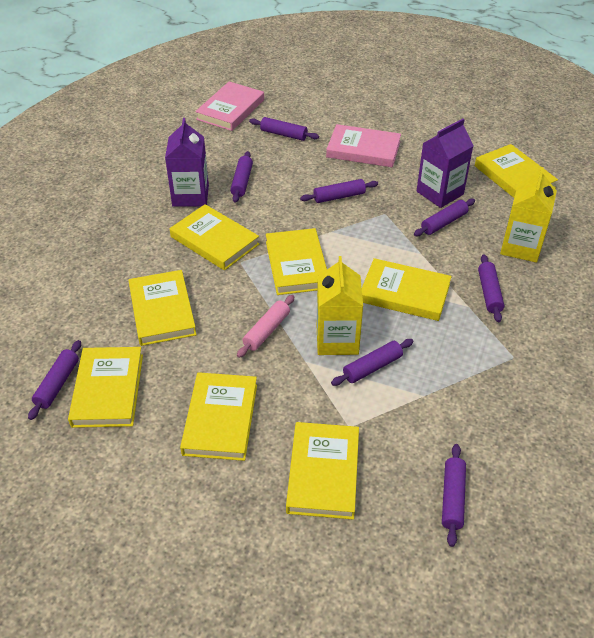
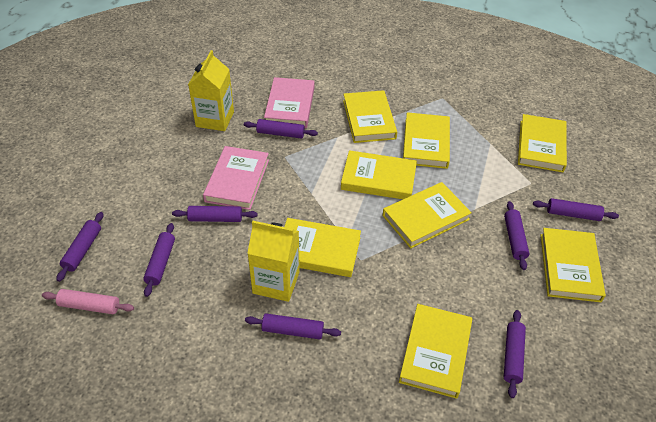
purple carton: 2 -> 0

